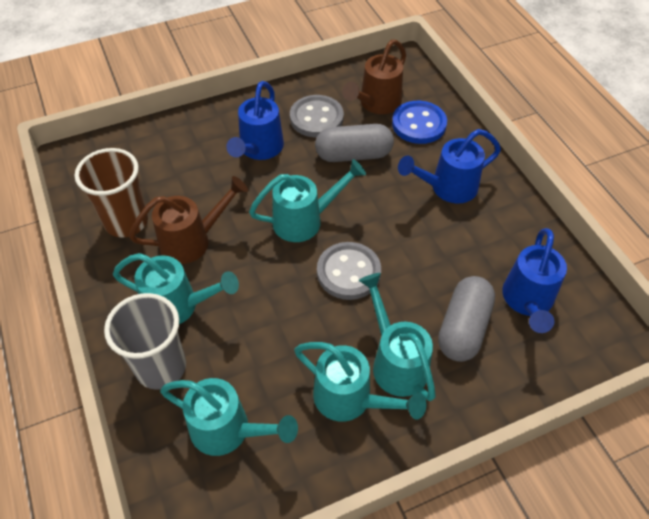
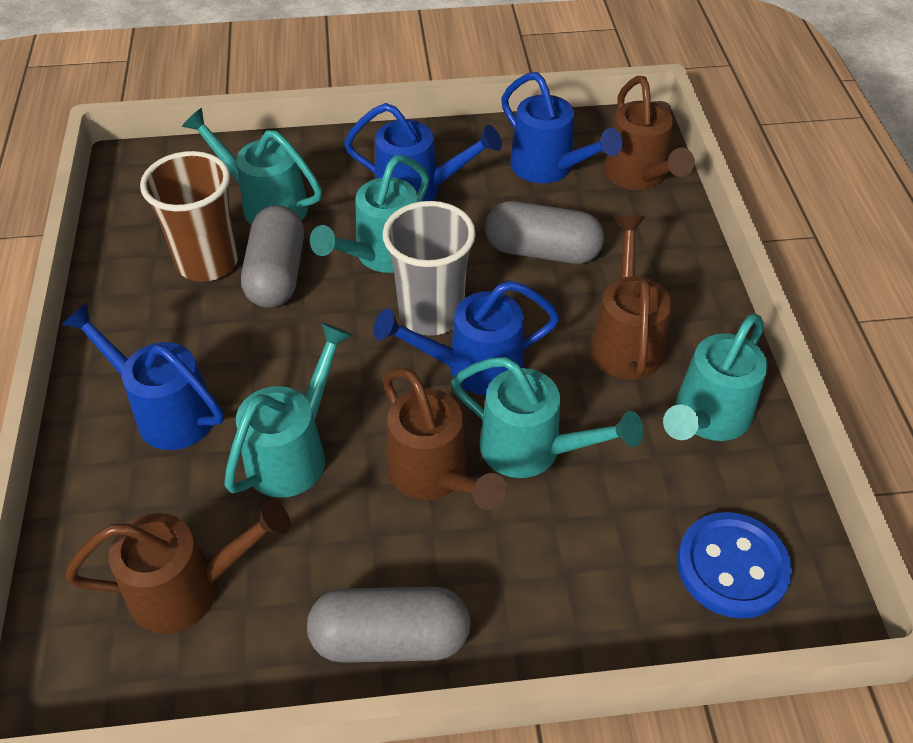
blue watering can: 3 -> 4
brown watering can: 2 -> 4
grey button: 2 -> 0
grey capsule: 2 -> 3

